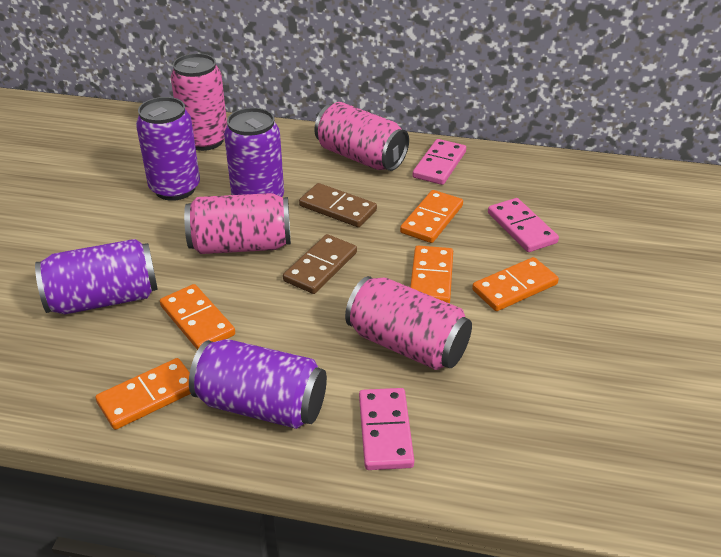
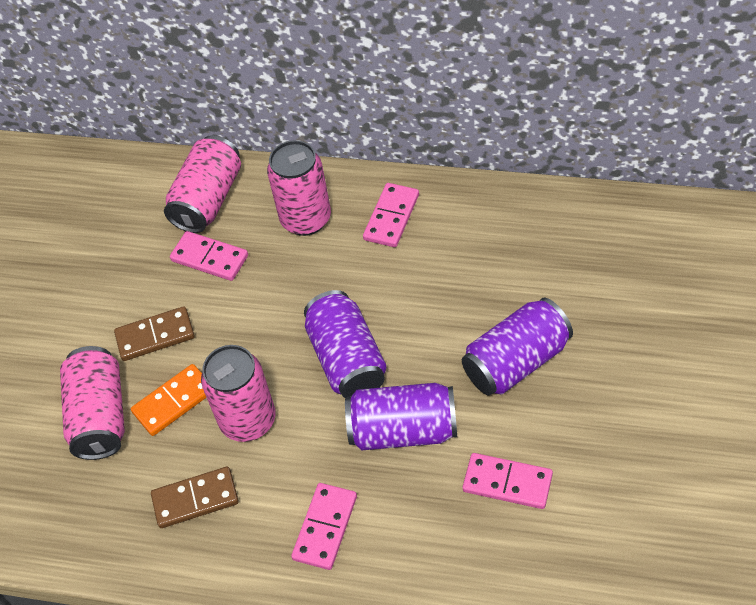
orange domino: 5 -> 1
pink domino: 3 -> 4
purple can: 4 -> 3

